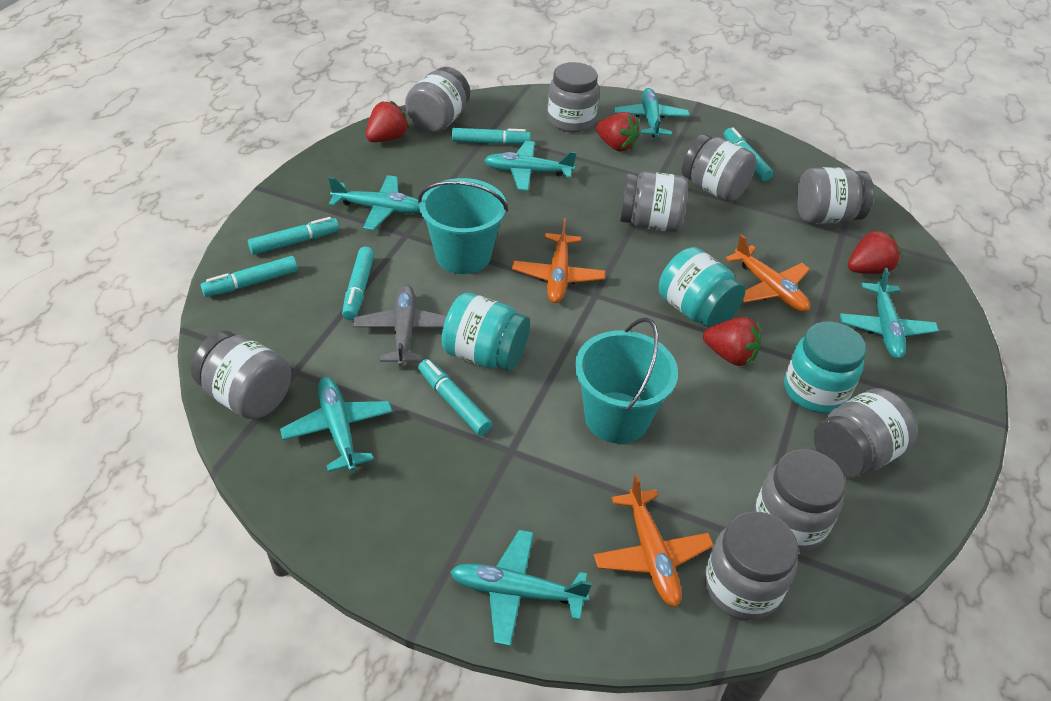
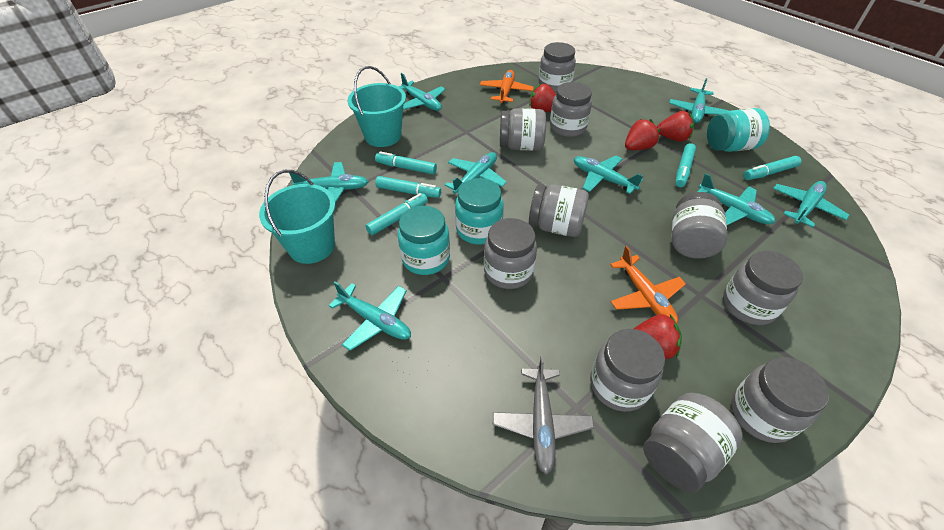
grey jar: 9 -> 10
orange plane: 3 -> 2
turquoise marker: 6 -> 5
turquoise plane: 6 -> 8

